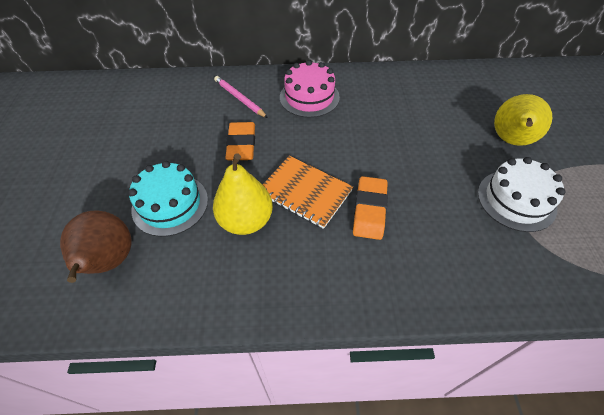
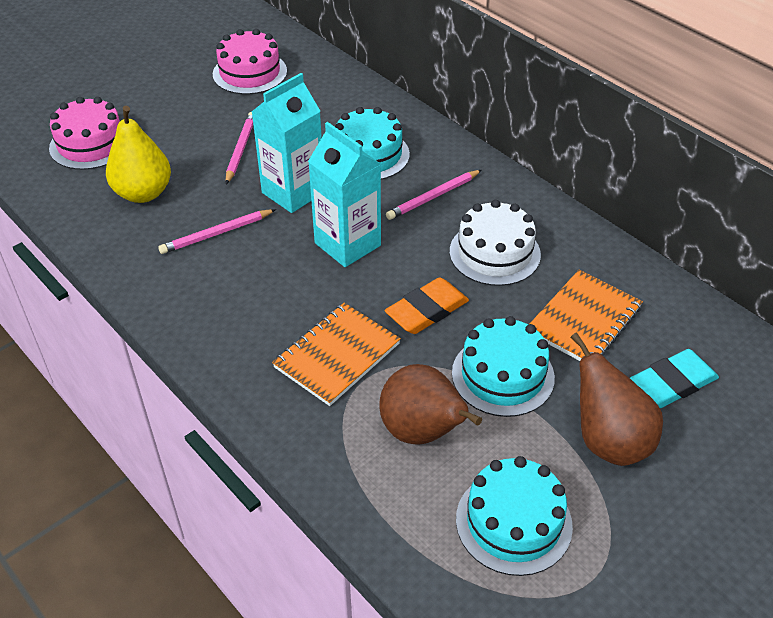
brown pear: 1 -> 2
orange eraser: 2 -> 1
orange notebook: 1 -> 2
pink cake: 1 -> 2
pink pencil: 1 -> 3
turquoise cake: 1 -> 3
turquoise carton: 0 -> 2
turquoise eraser: 0 -> 1
yellow pear: 2 -> 1

